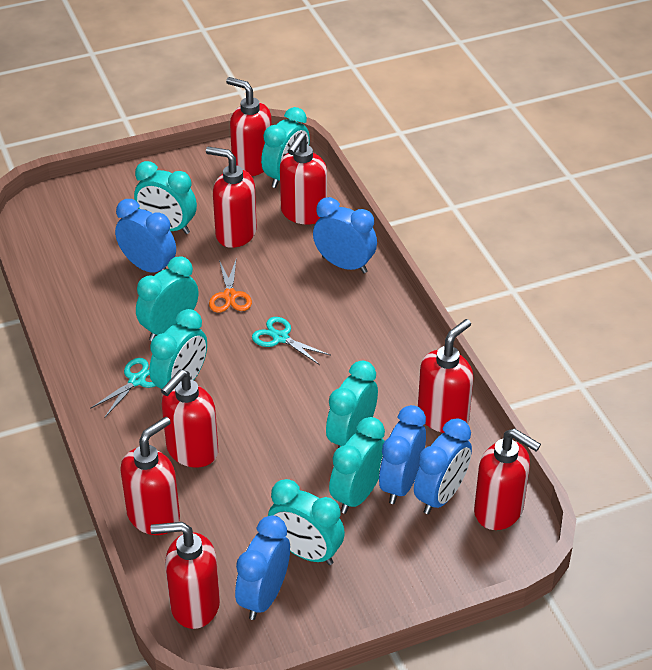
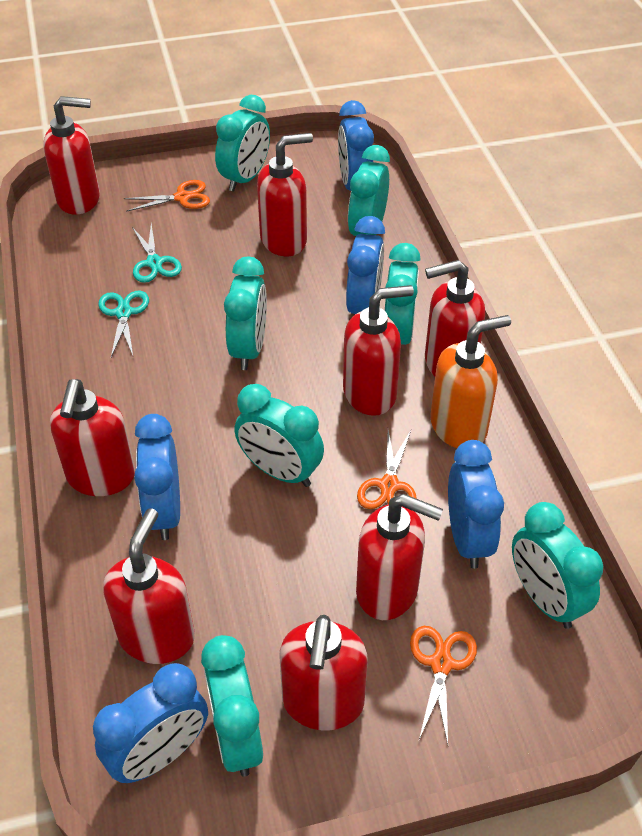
orange scissors: 1 -> 3
orange soap dispenser: 0 -> 1

